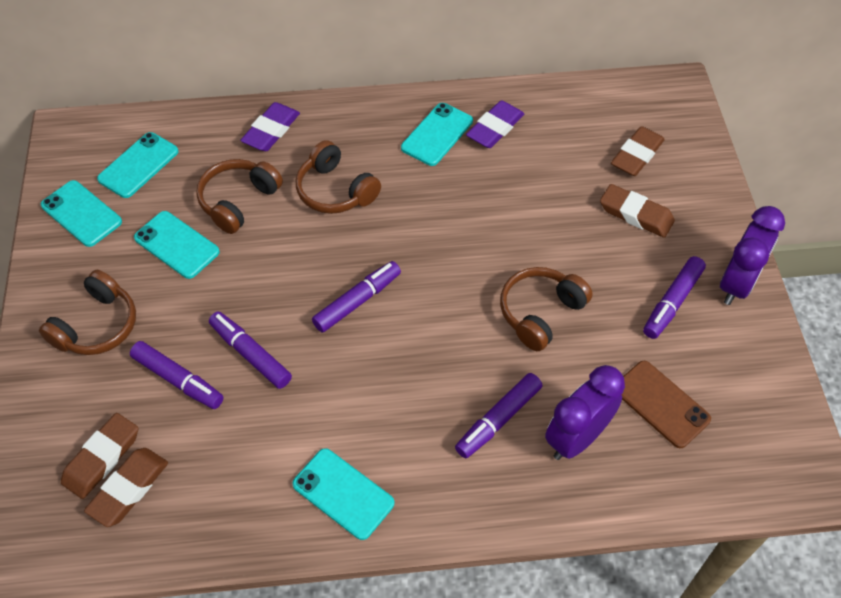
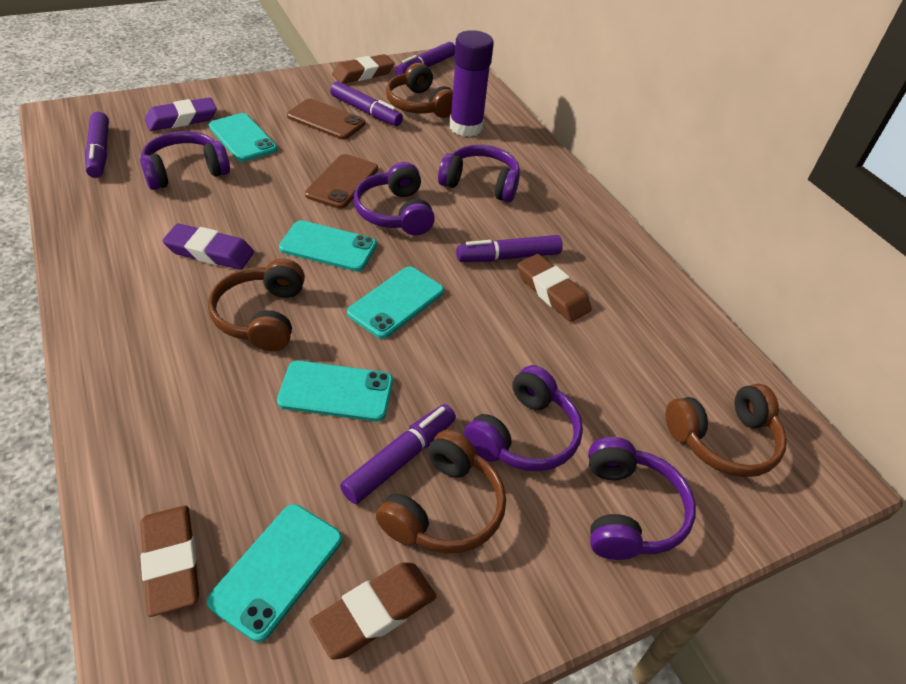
brown phone: 1 -> 2
purple clock: 2 -> 0
purple glue stick: 0 -> 1
purple headphones: 0 -> 5

